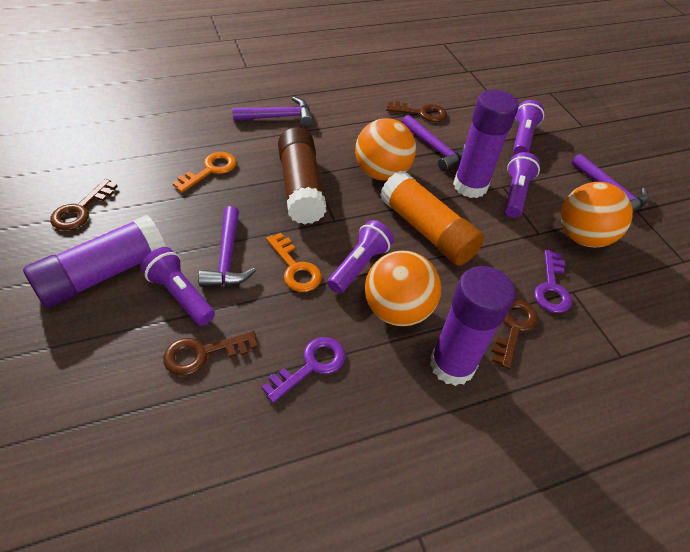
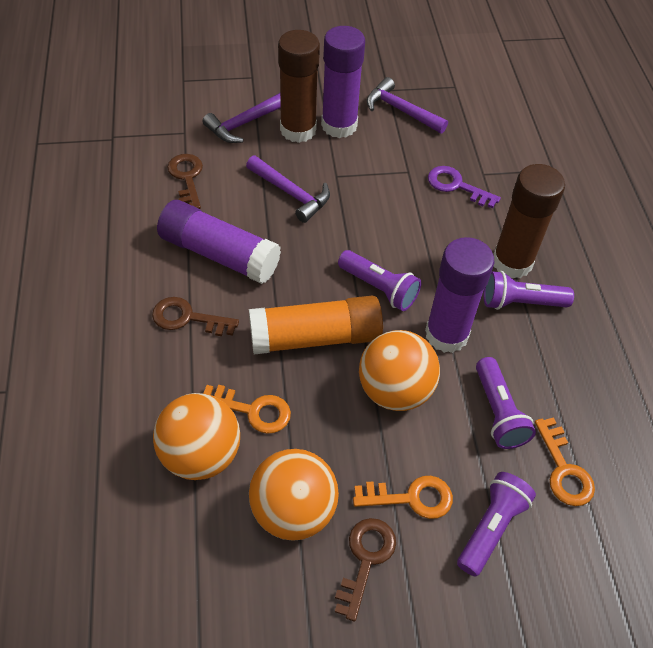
brown glue stick: 1 -> 2
brown key: 4 -> 3
orange key: 2 -> 3
purple hammer: 4 -> 3
purple key: 2 -> 1

